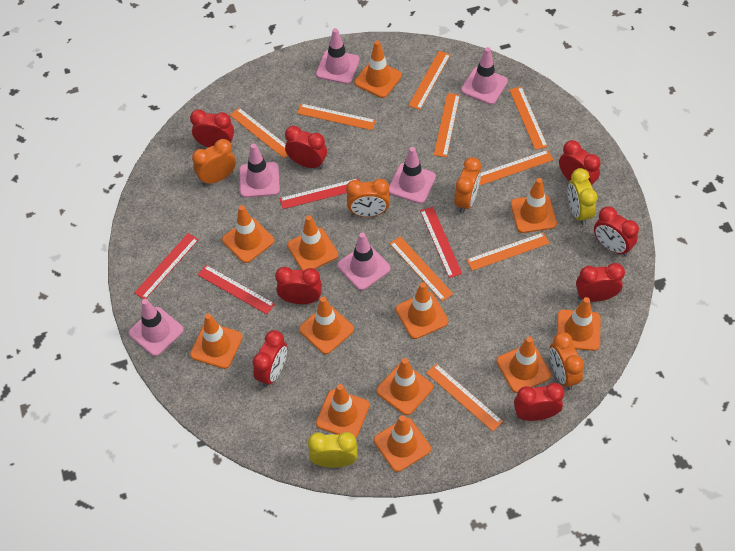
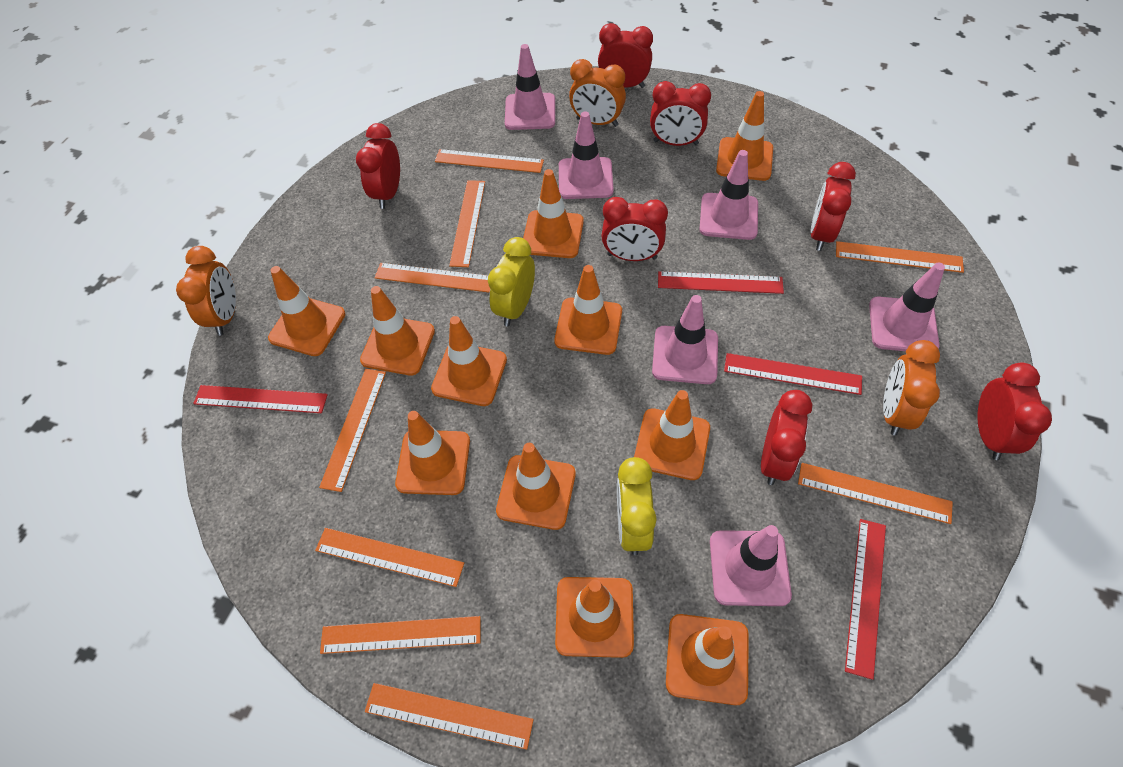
orange clock: 4 -> 3
orange traffic cone: 12 -> 11
red clock: 8 -> 7

